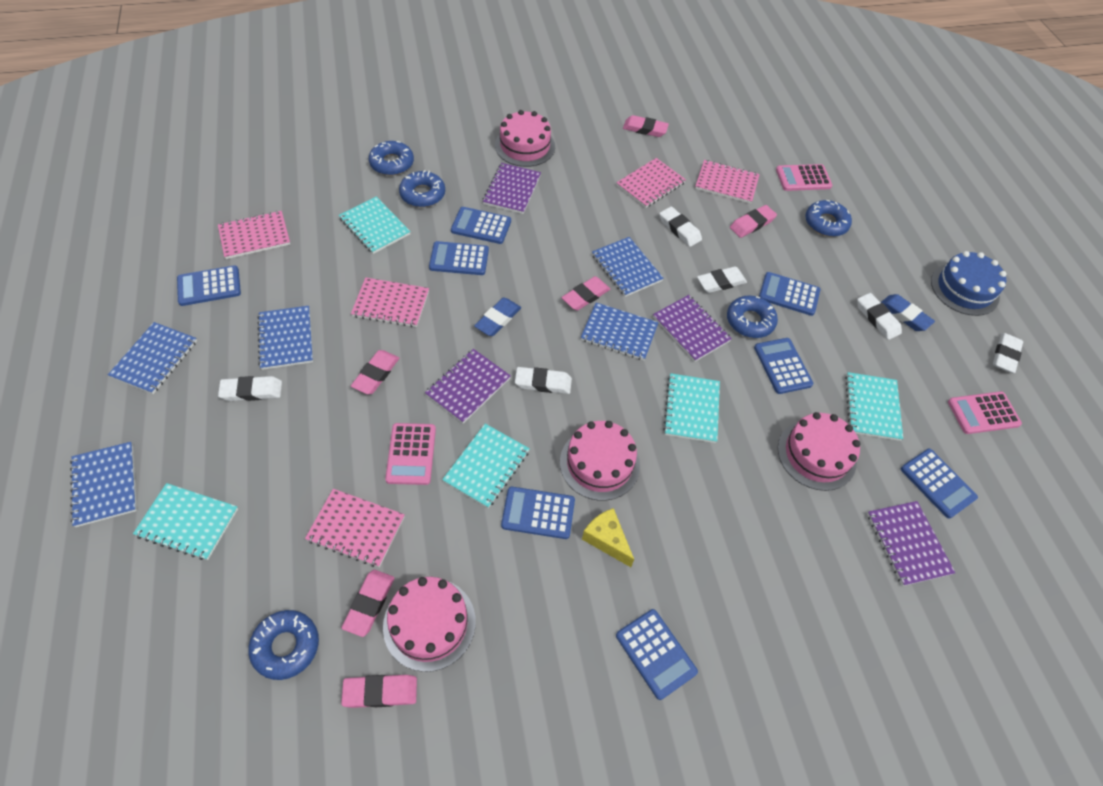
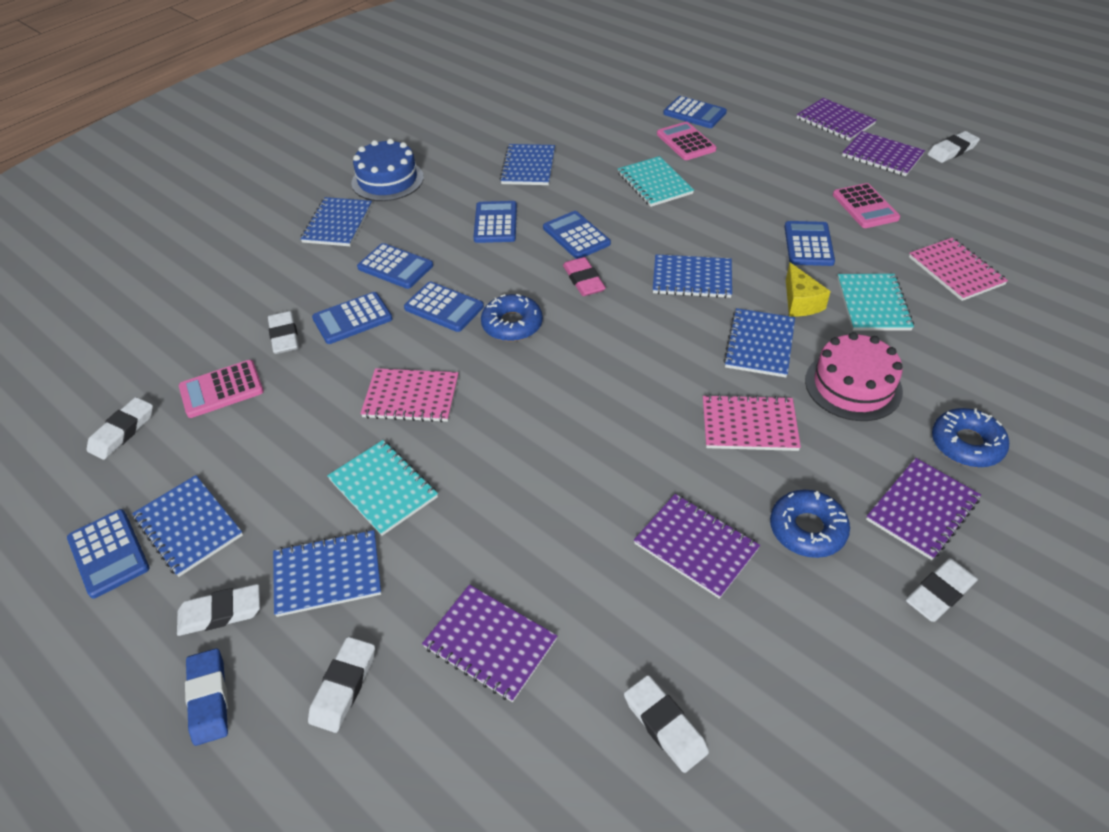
blue donut: 5 -> 3
blue eraser: 2 -> 1
blue notebook: 5 -> 6
pink cake: 4 -> 1
pink eraser: 6 -> 1
pink notebook: 5 -> 3
purple notebook: 4 -> 5
turquoise notebook: 5 -> 3
white eraser: 6 -> 7

